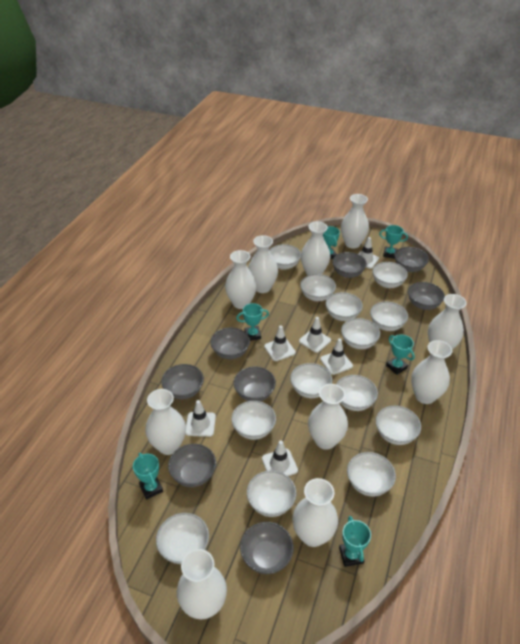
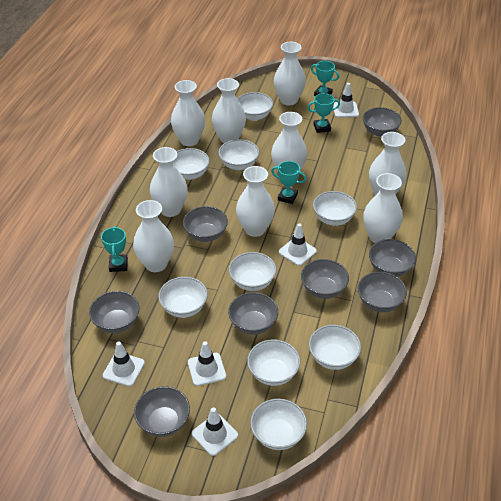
turquoise trophy: 6 -> 4
white bowl: 13 -> 9
white traffic cone: 6 -> 5
white vase: 10 -> 9

